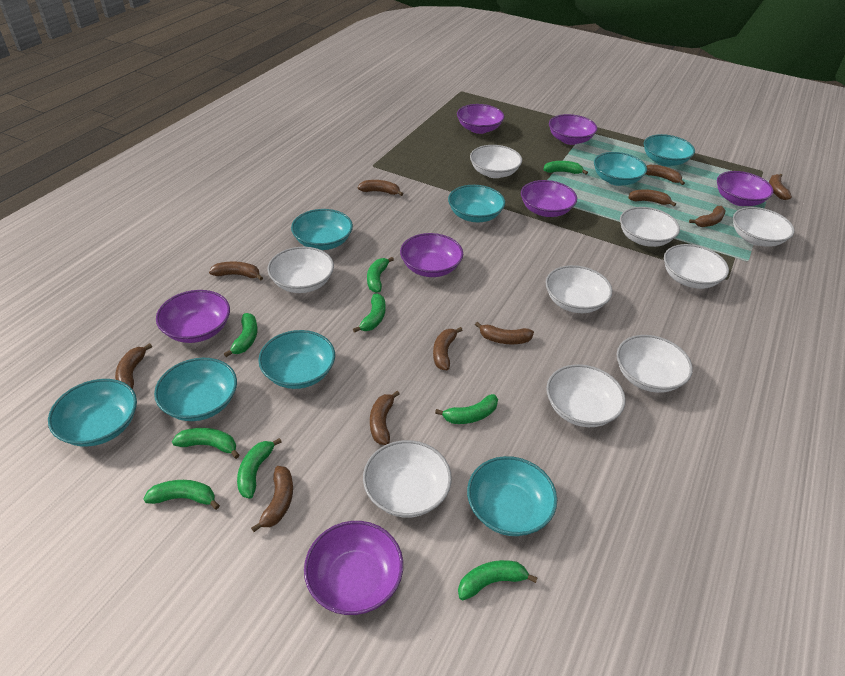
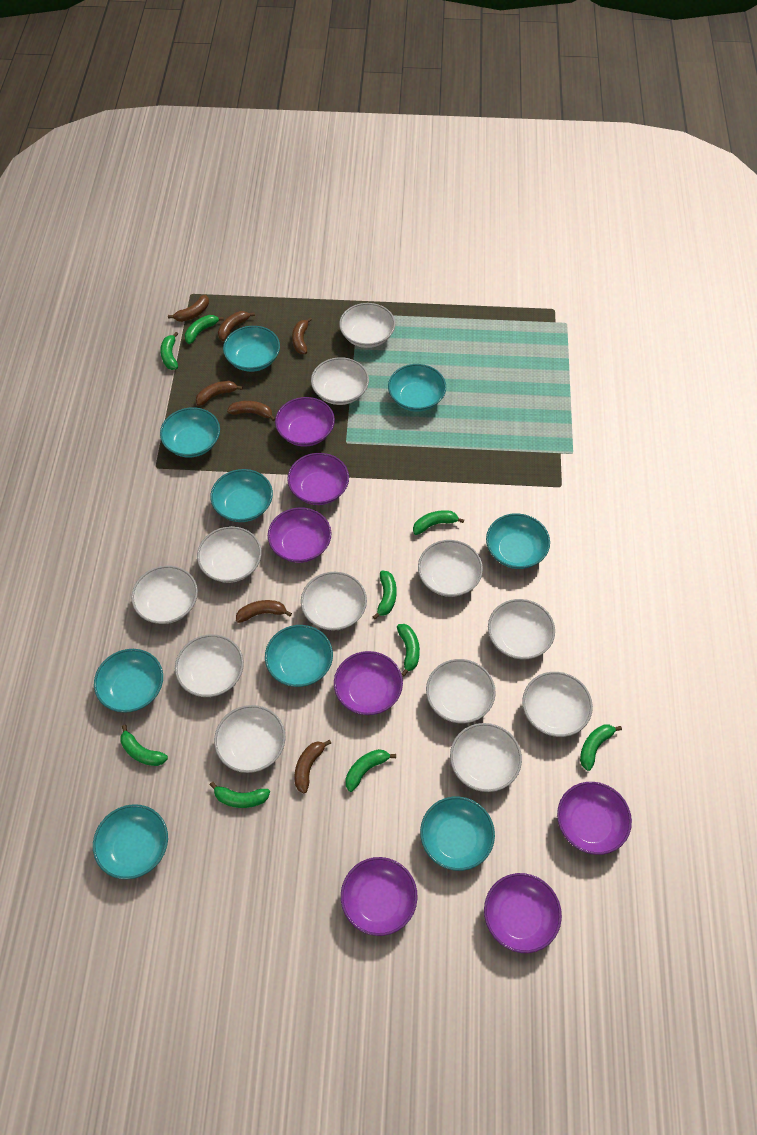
brown banana: 11 -> 7
turquoise bowl: 8 -> 9
white bowl: 9 -> 12

